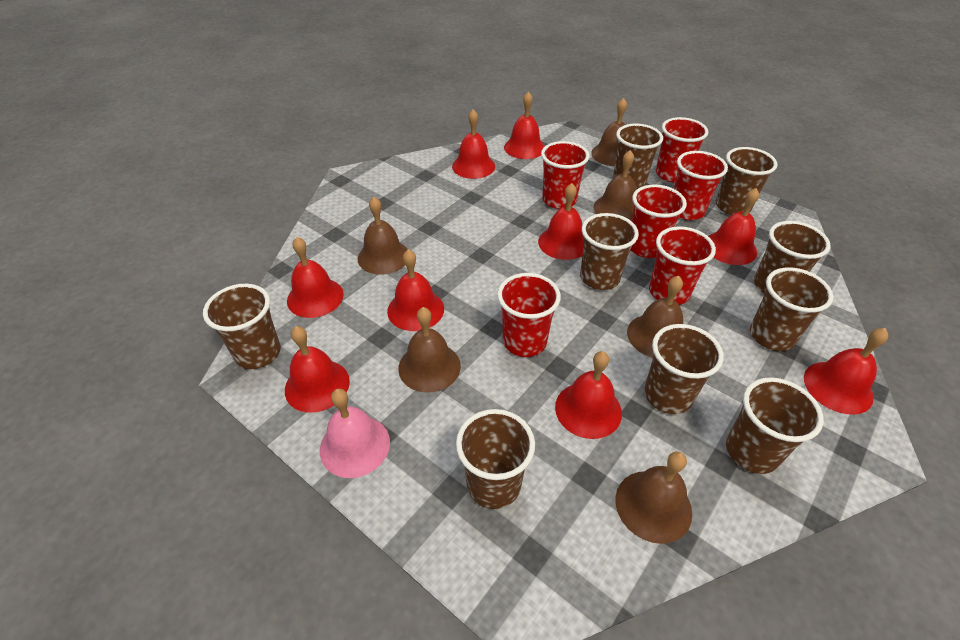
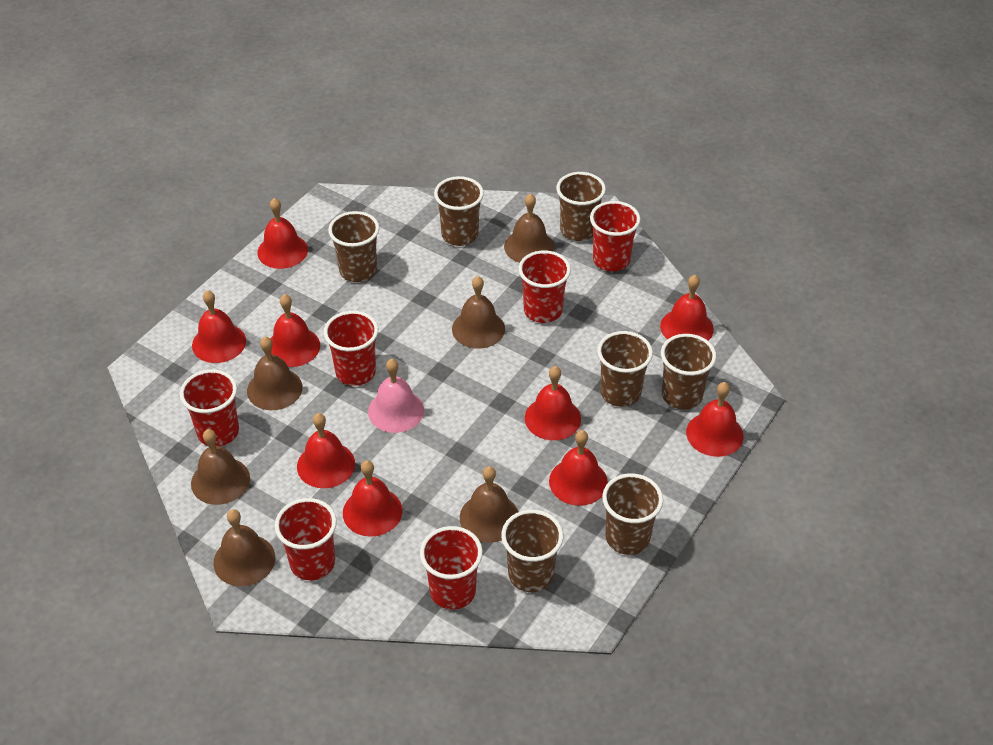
brown cup: 9 -> 7

